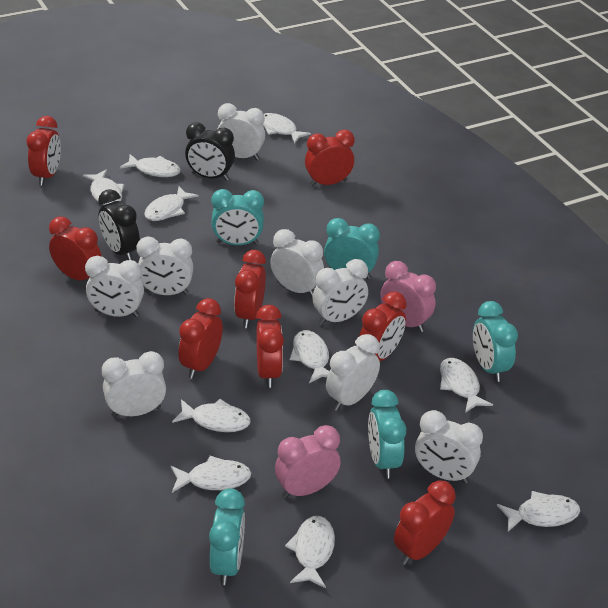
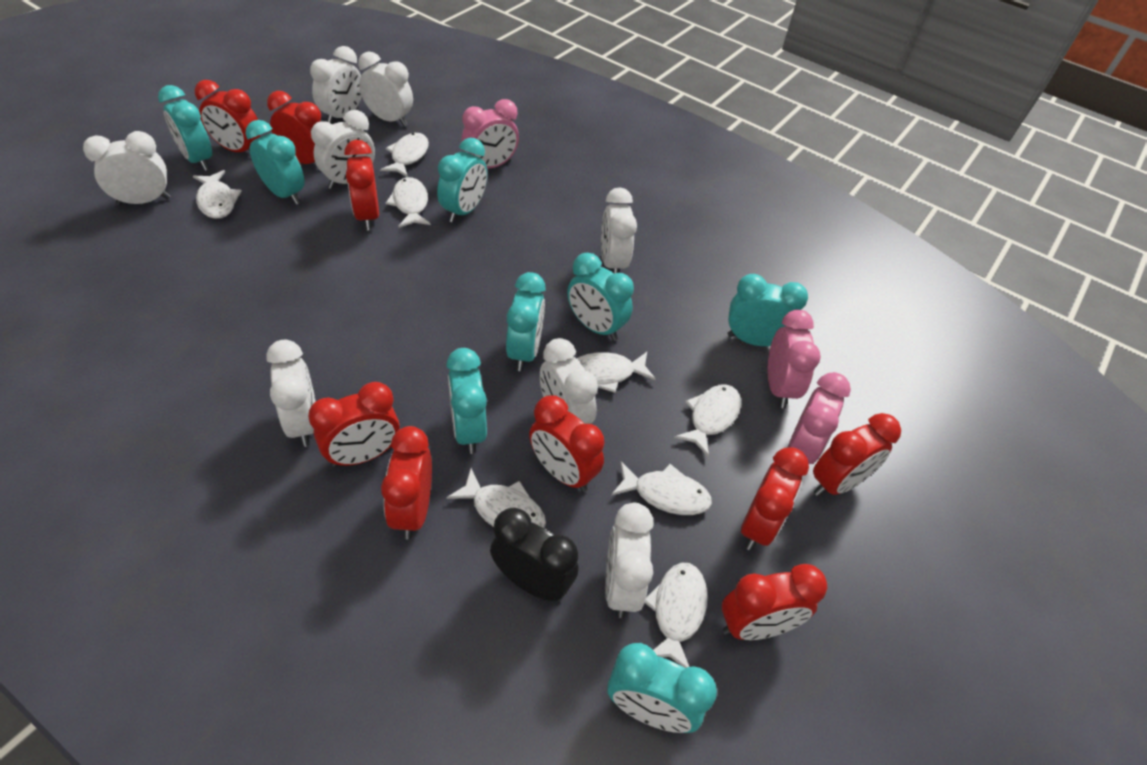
black clock: 2 -> 1
pink clock: 2 -> 3
red clock: 8 -> 9
turquoise clock: 5 -> 8
white fish: 10 -> 8

